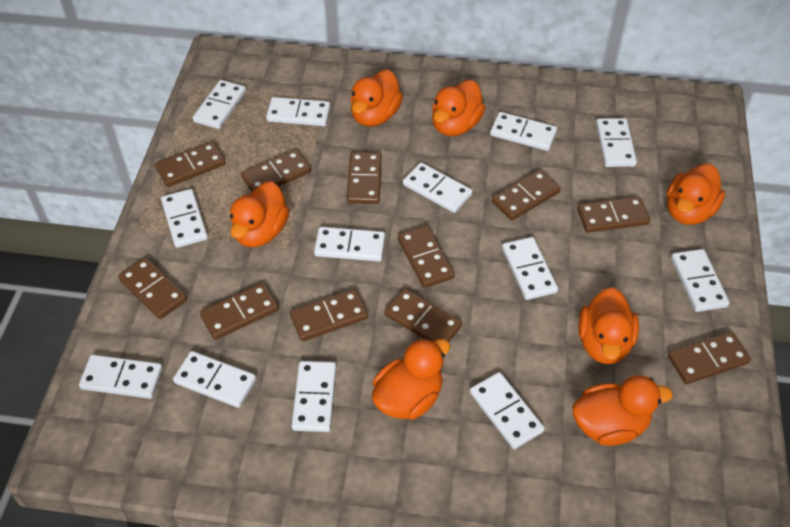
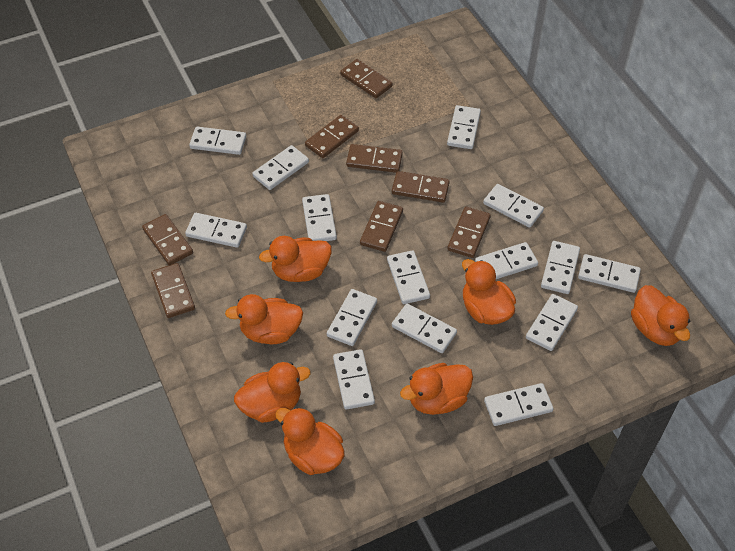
brown domino: 11 -> 8
white domino: 13 -> 15

